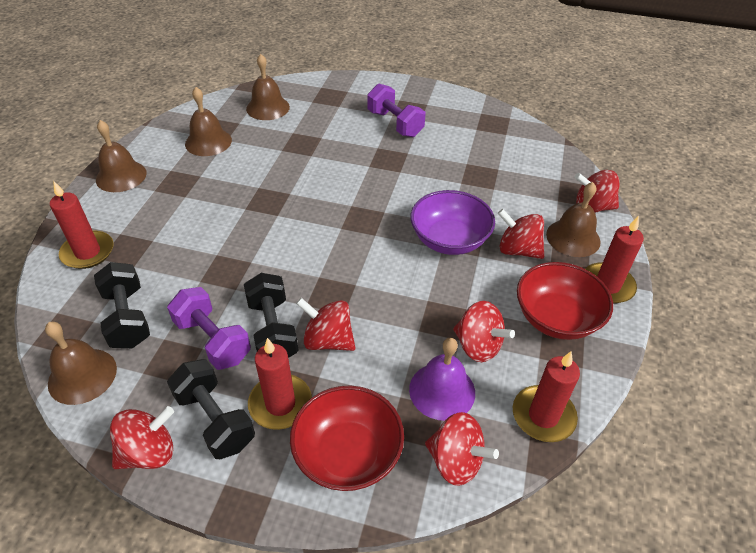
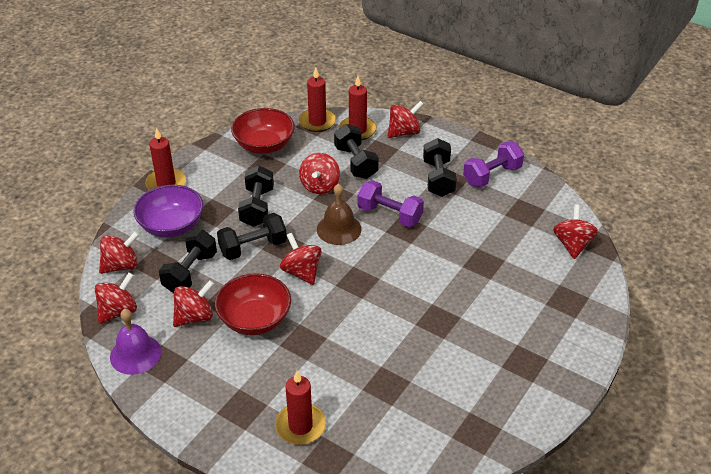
black dumbbell: 3 -> 5
brown bell: 5 -> 1
red spinning top: 6 -> 7

